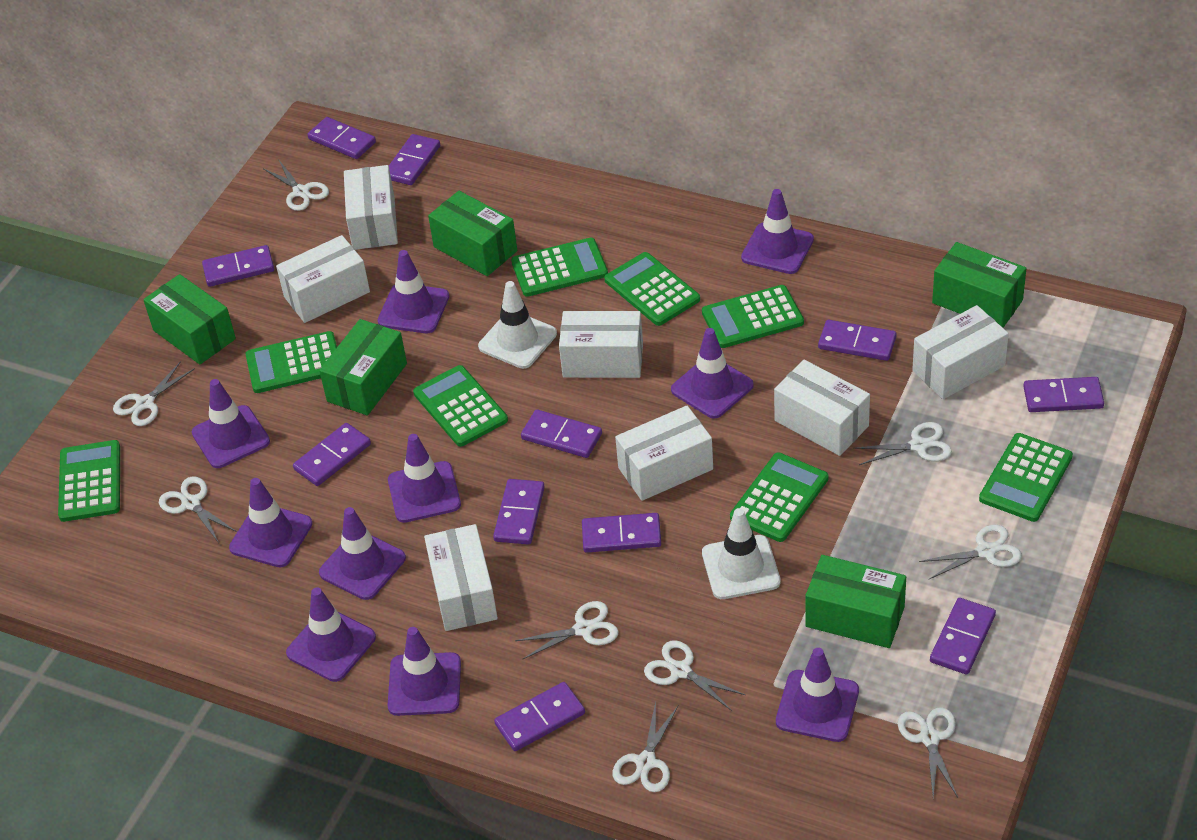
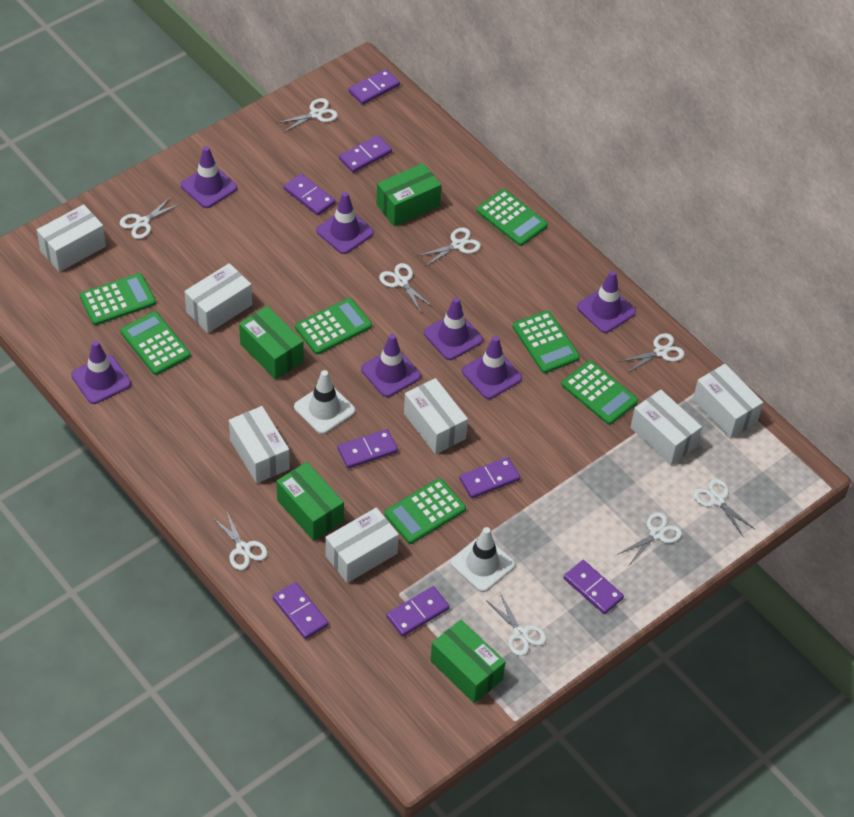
green box: 5 -> 4
green calculator: 8 -> 7
purple domino: 11 -> 8
purple traffic cone: 10 -> 7

